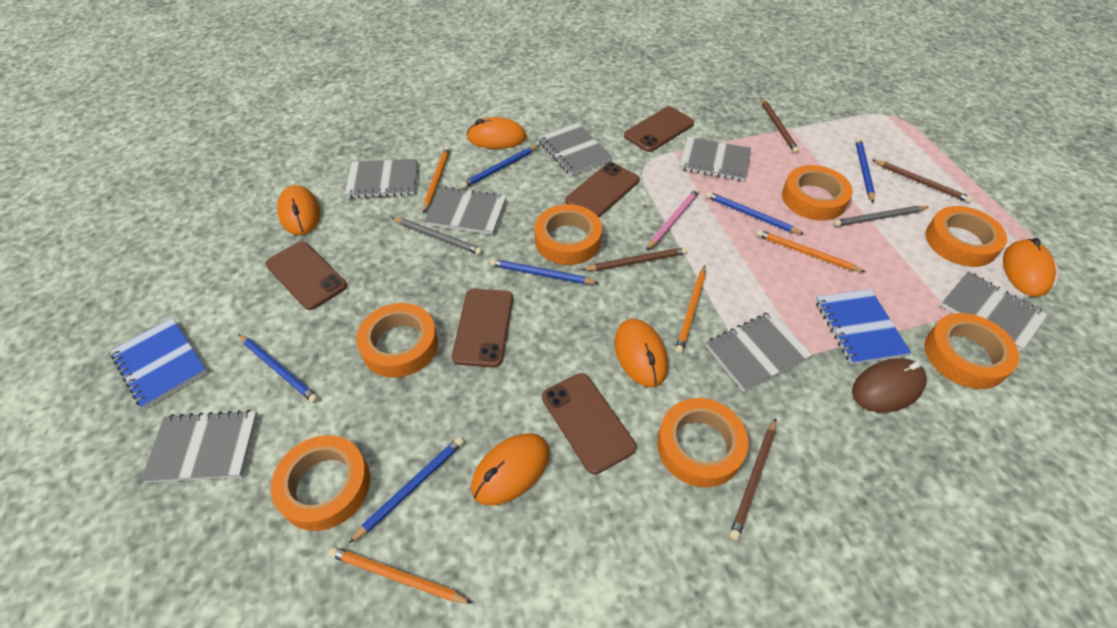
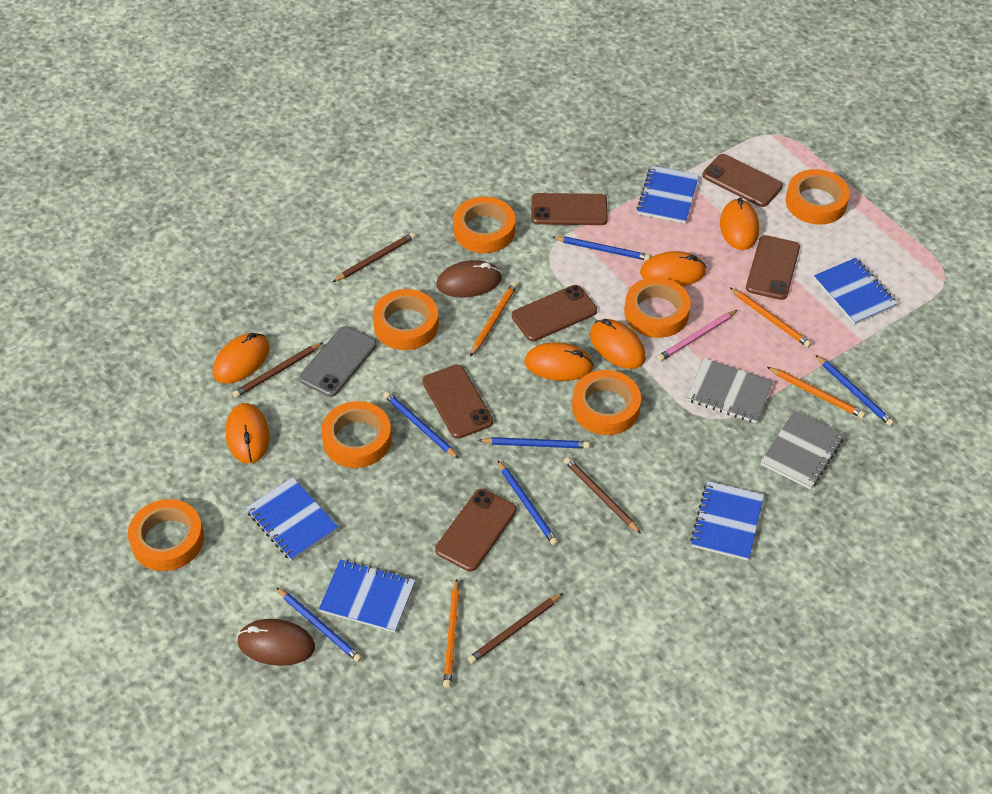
blue notebook: 2 -> 5
brown mouse: 1 -> 2
brown phone: 5 -> 6
grey notebook: 7 -> 2
grey pencil: 2 -> 0
grey phone: 0 -> 1
orange mouse: 5 -> 6

